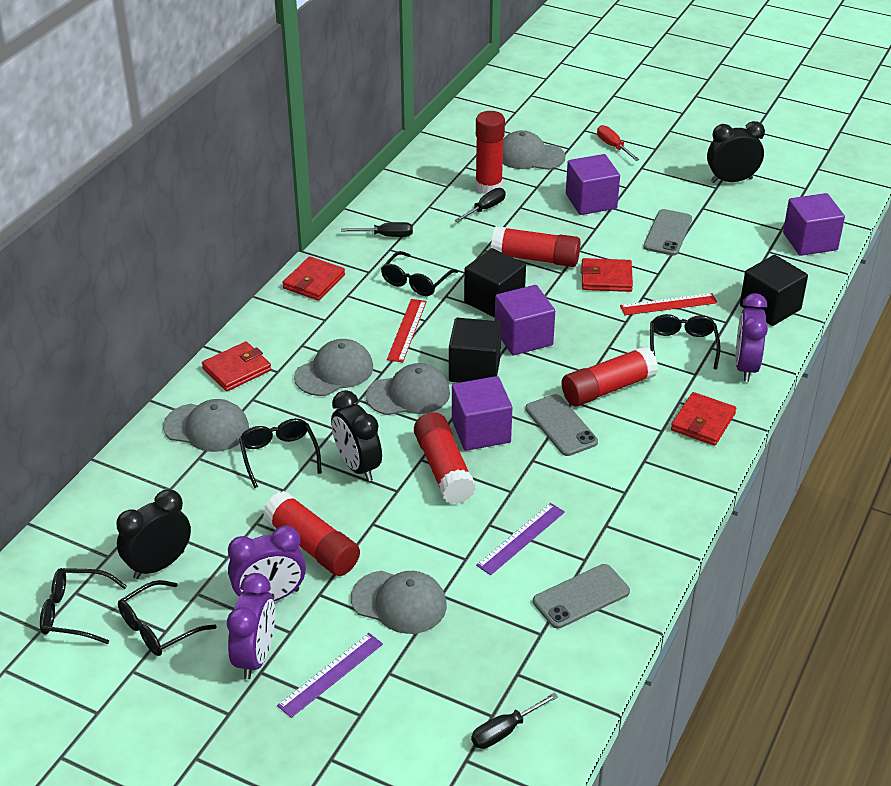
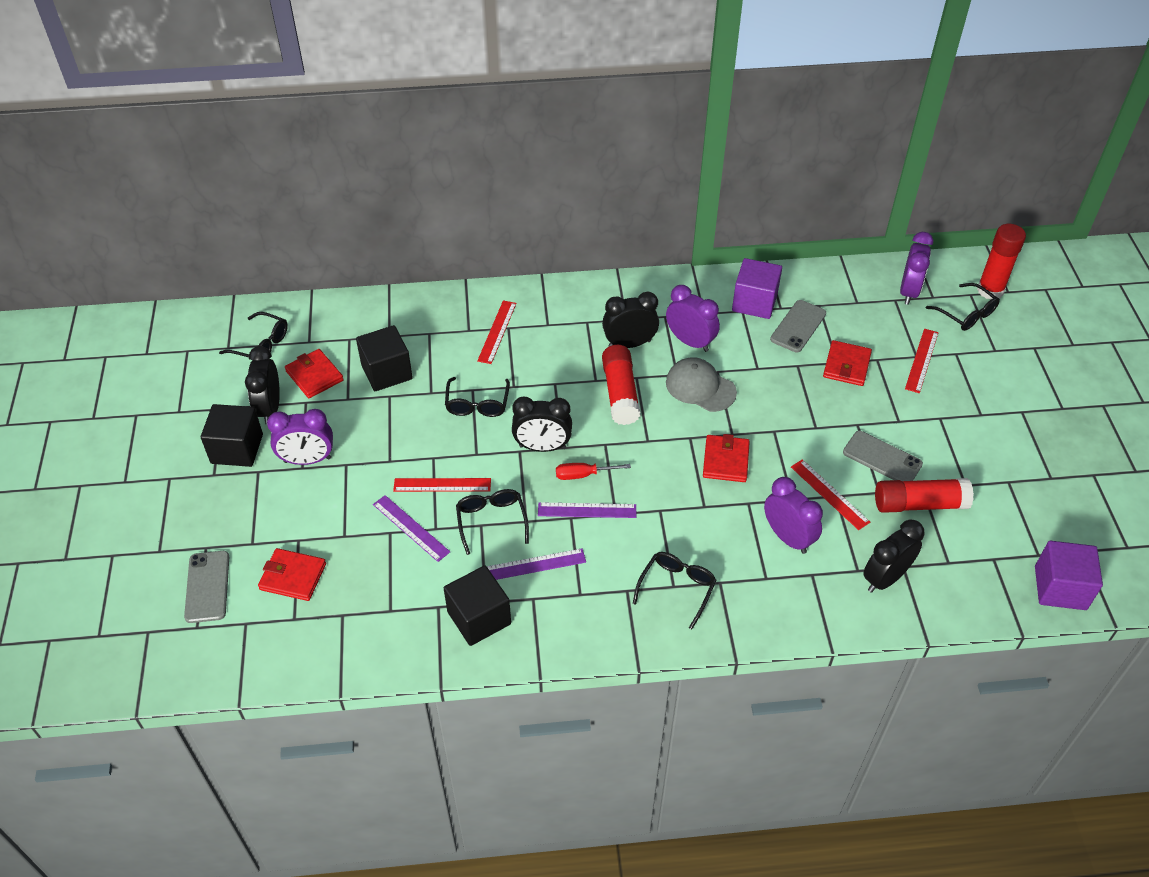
black clock: 3 -> 4
black screwdriver: 3 -> 0
grey cap: 5 -> 1
purple clock: 3 -> 4
purple cube: 4 -> 2
purple ruler: 2 -> 3
red glue stick: 5 -> 3
red ruler: 2 -> 4

